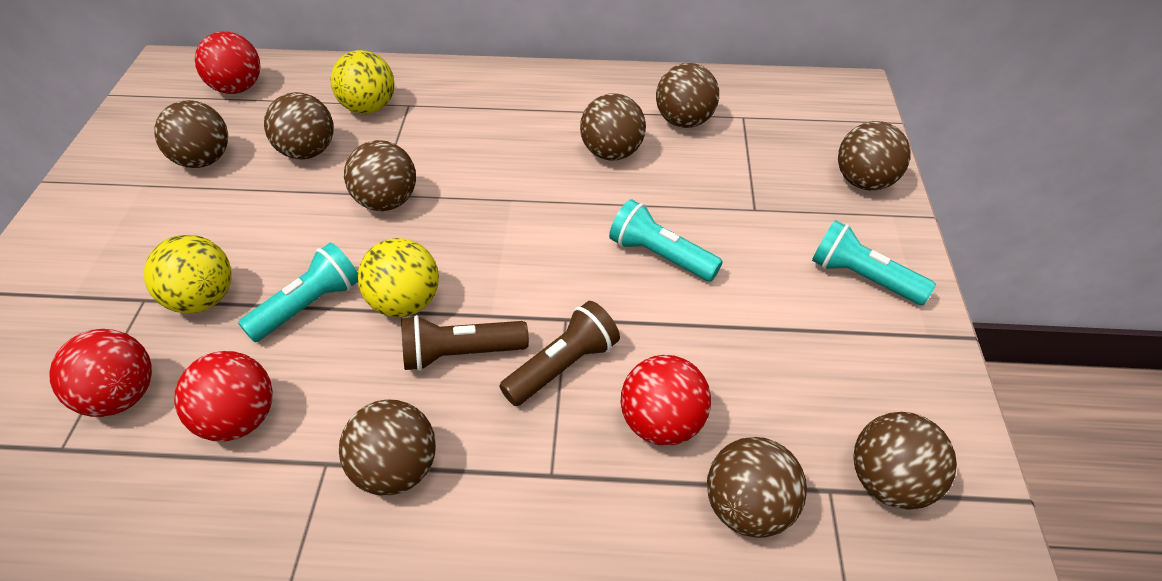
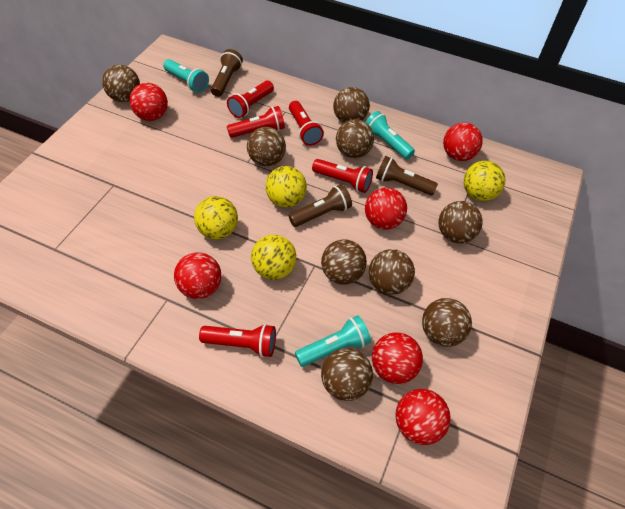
brown flashlight: 2 -> 3
red ball: 4 -> 6
red flashlight: 0 -> 5
yellow ball: 3 -> 4

